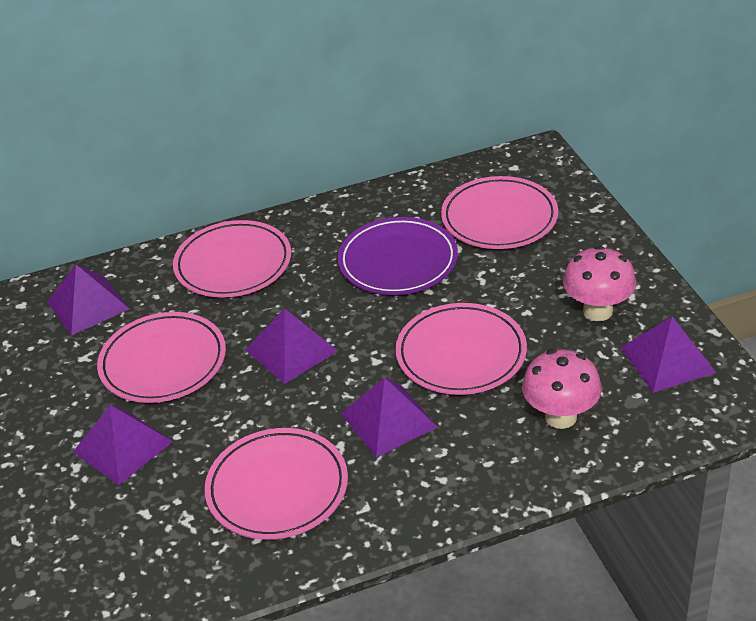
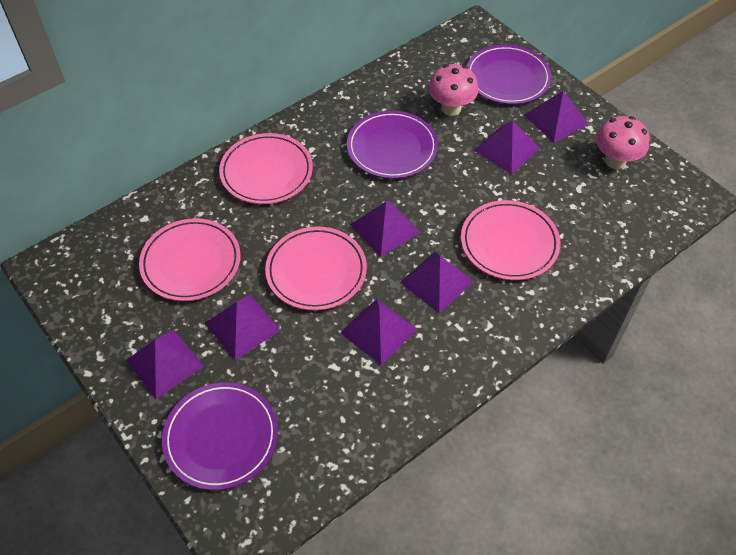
pink plate: 5 -> 4
purple plate: 1 -> 3
purple pyramid: 5 -> 7

